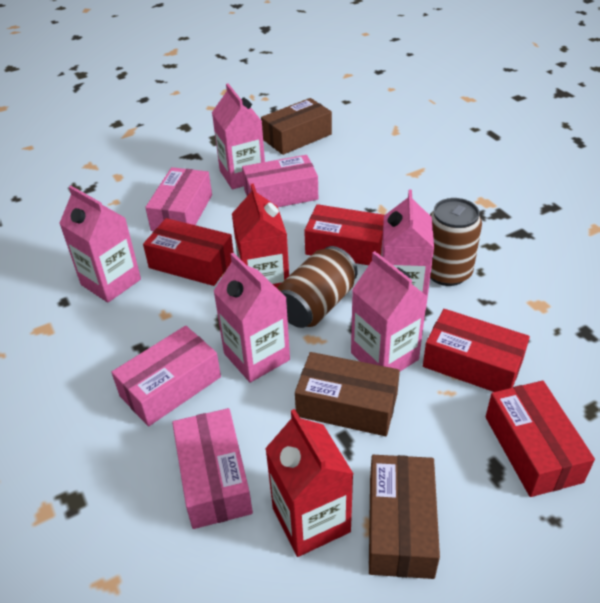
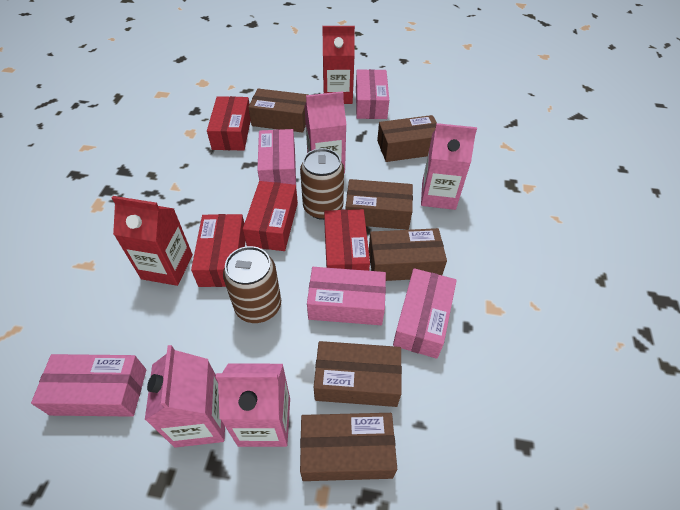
brown box: 3 -> 6
pink box: 4 -> 5
pink carton: 5 -> 4

